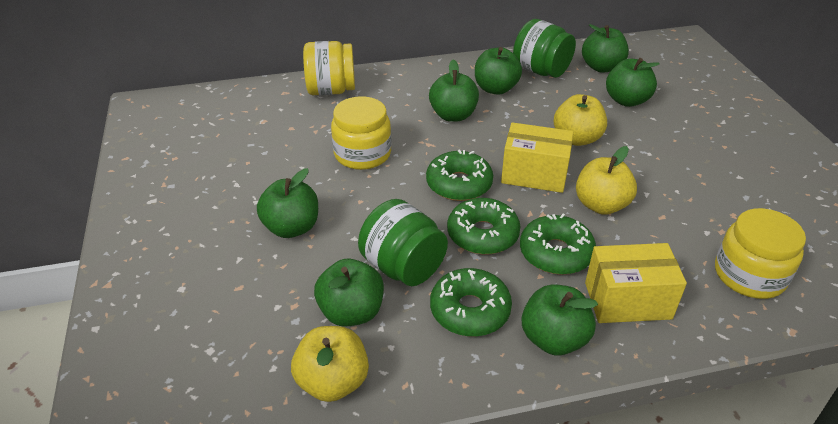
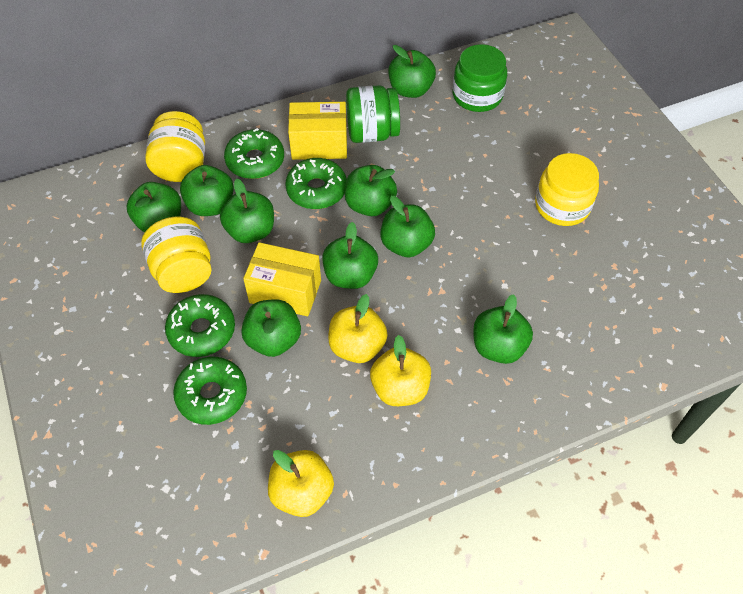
green apple: 7 -> 9

